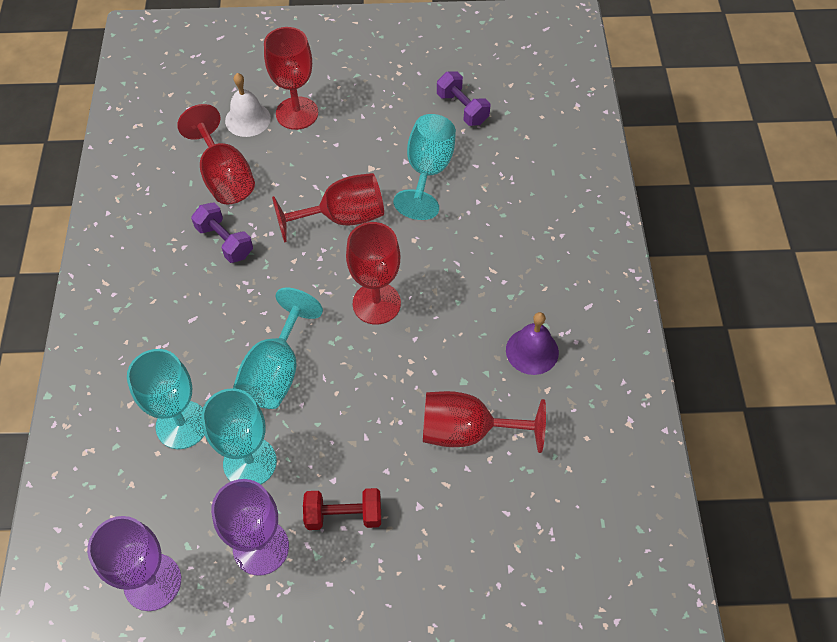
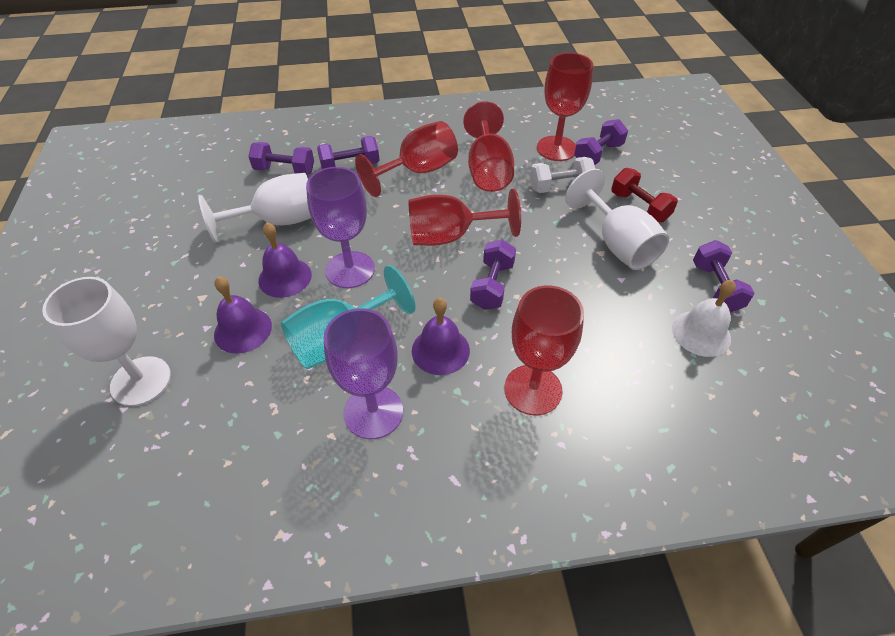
purple bell: 1 -> 3
purple dumbbell: 2 -> 5
turquoise goblet: 4 -> 1
white dumbbell: 0 -> 1
white goblet: 0 -> 3

